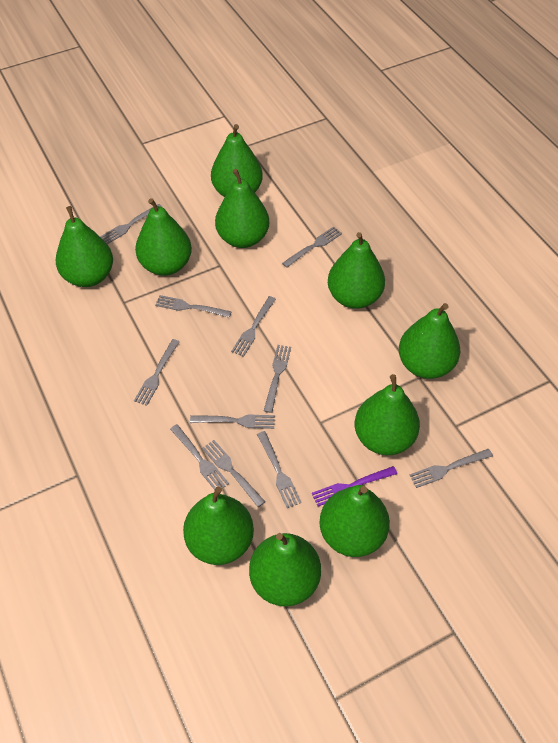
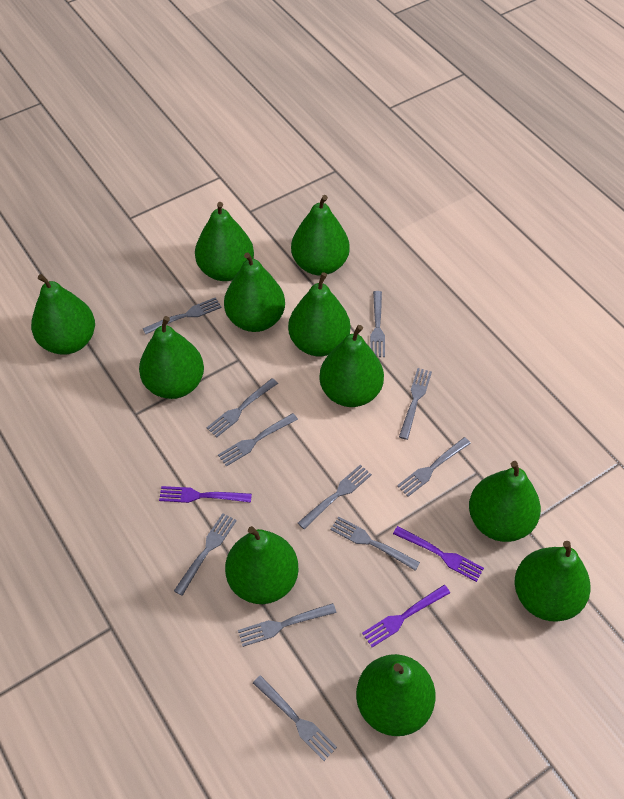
green pear: 10 -> 11
purple fork: 1 -> 3

